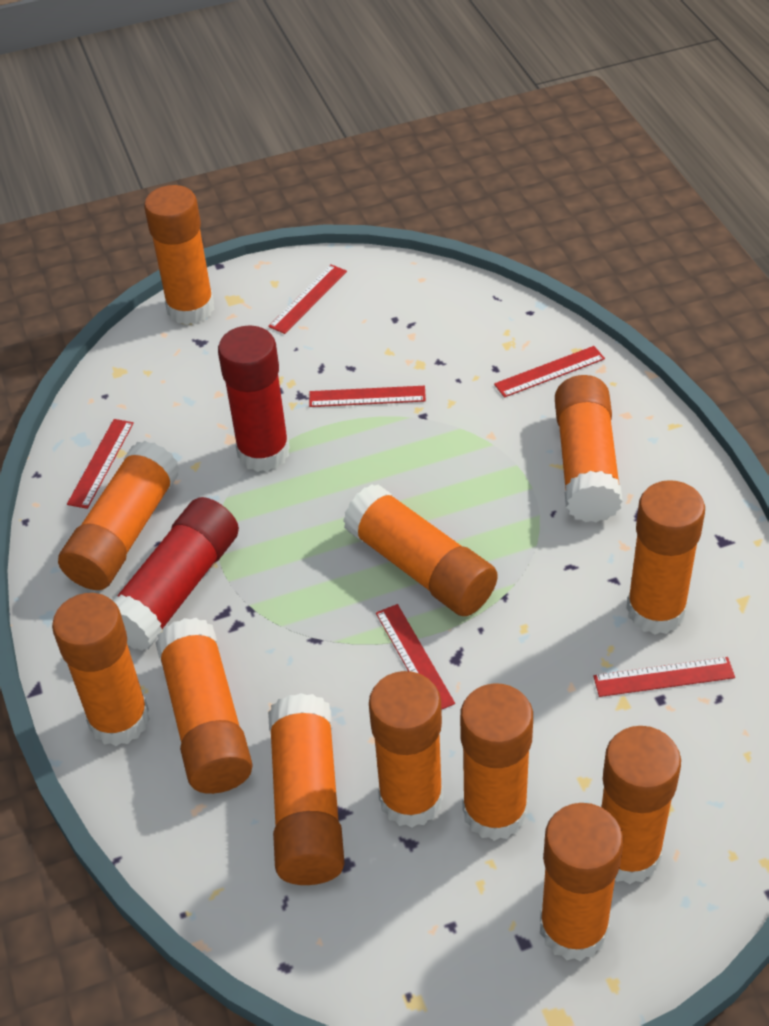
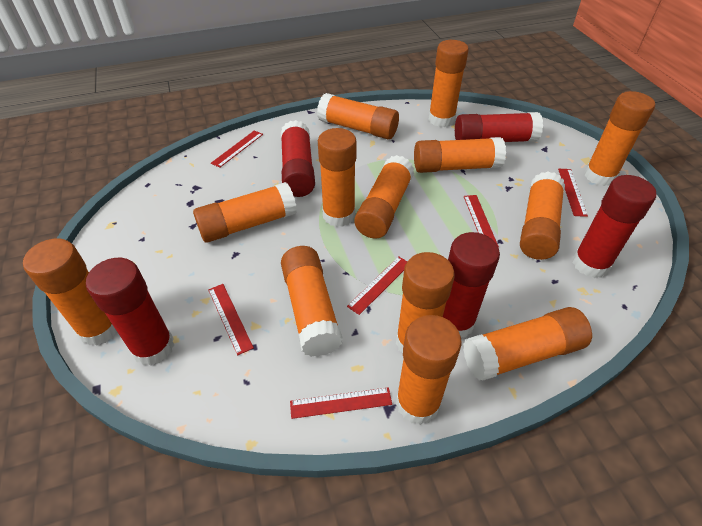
orange glue stick: 12 -> 13
red glue stick: 2 -> 5

